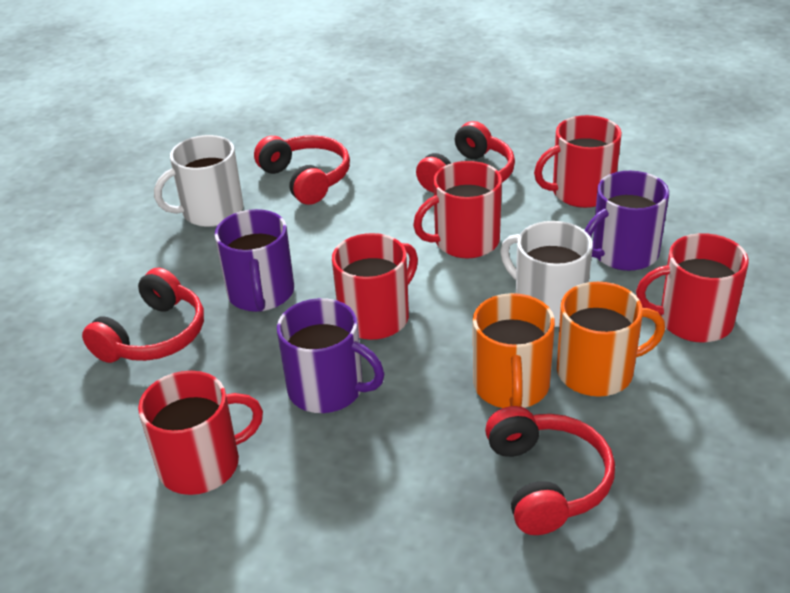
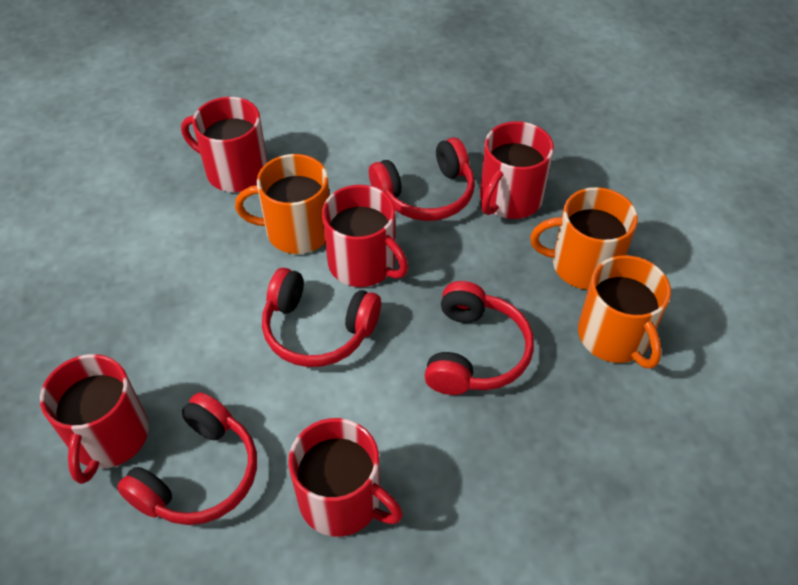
orange mug: 2 -> 3
purple mug: 3 -> 0
white mug: 2 -> 0

